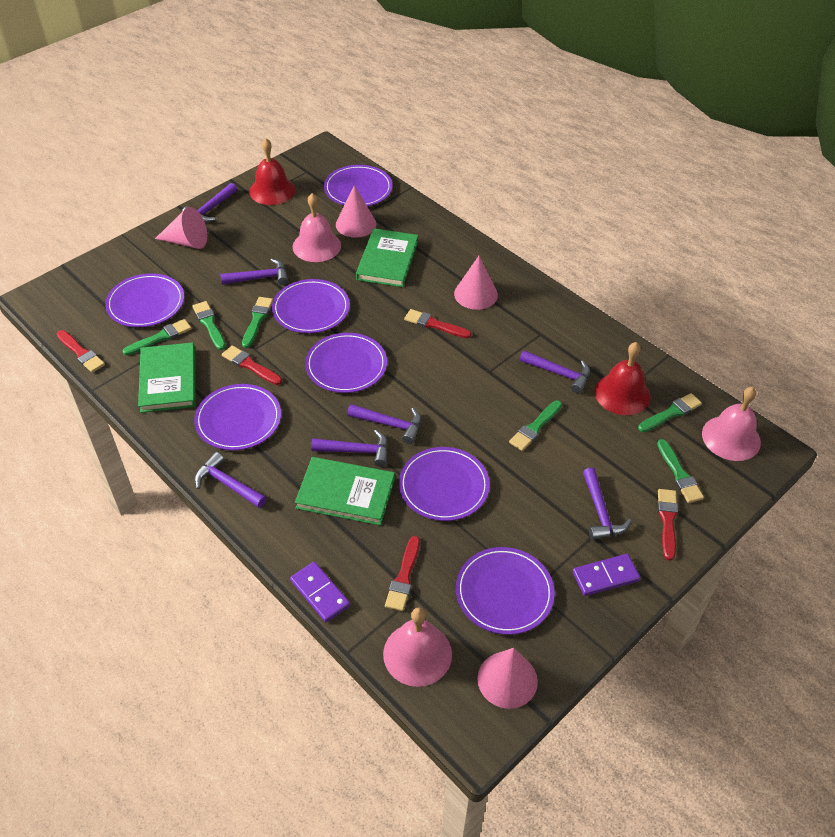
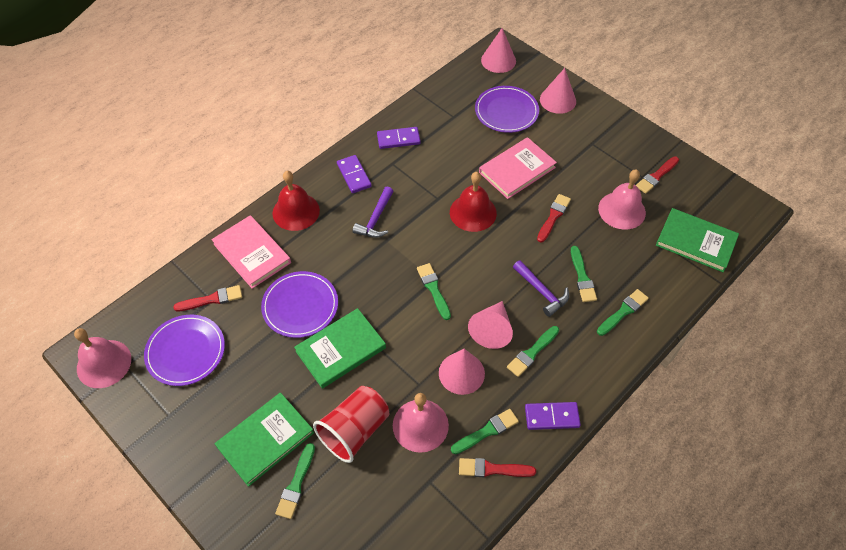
pink book: 0 -> 2
purple domino: 2 -> 3
purple hammer: 7 -> 2
purple plate: 7 -> 3
red brush: 5 -> 4
red cup: 0 -> 1

